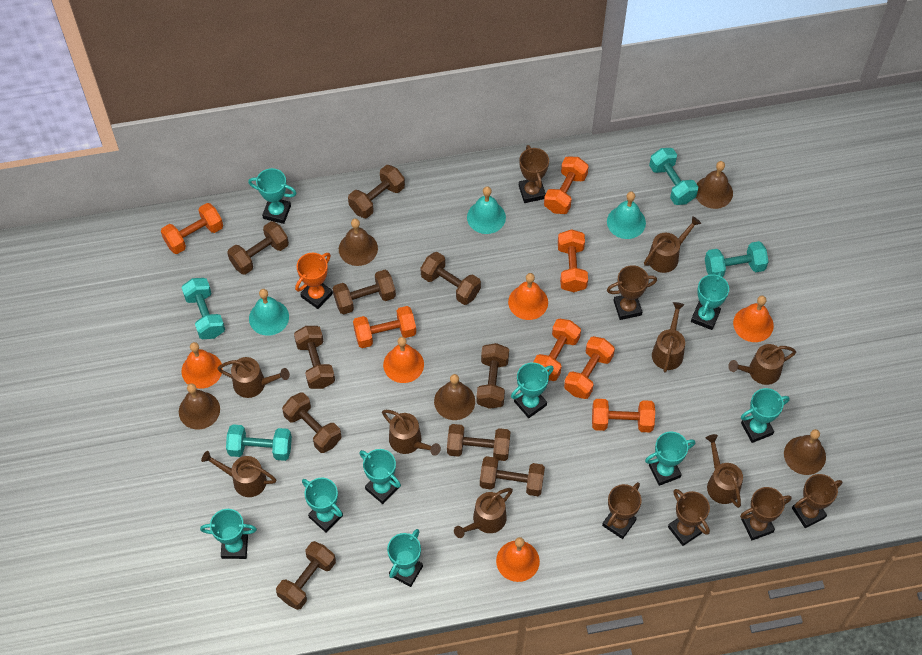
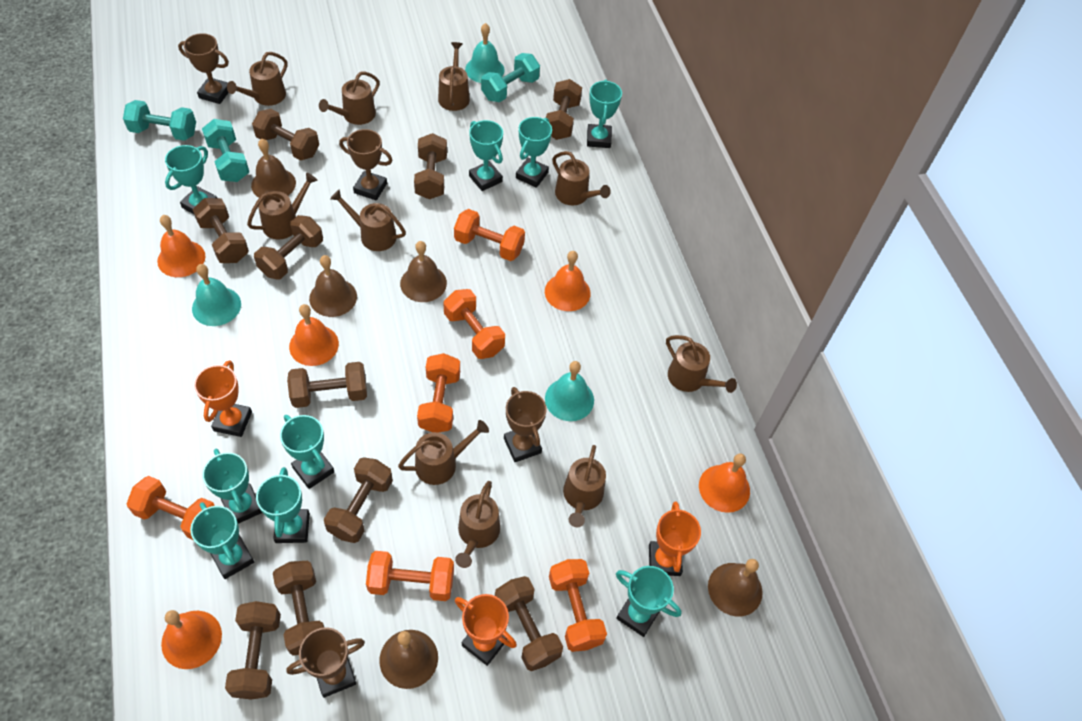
brown trophy: 6 -> 4
brown watering can: 8 -> 10
orange dumbbell: 7 -> 6
orange trophy: 1 -> 3
turquoise dumbbell: 4 -> 3

